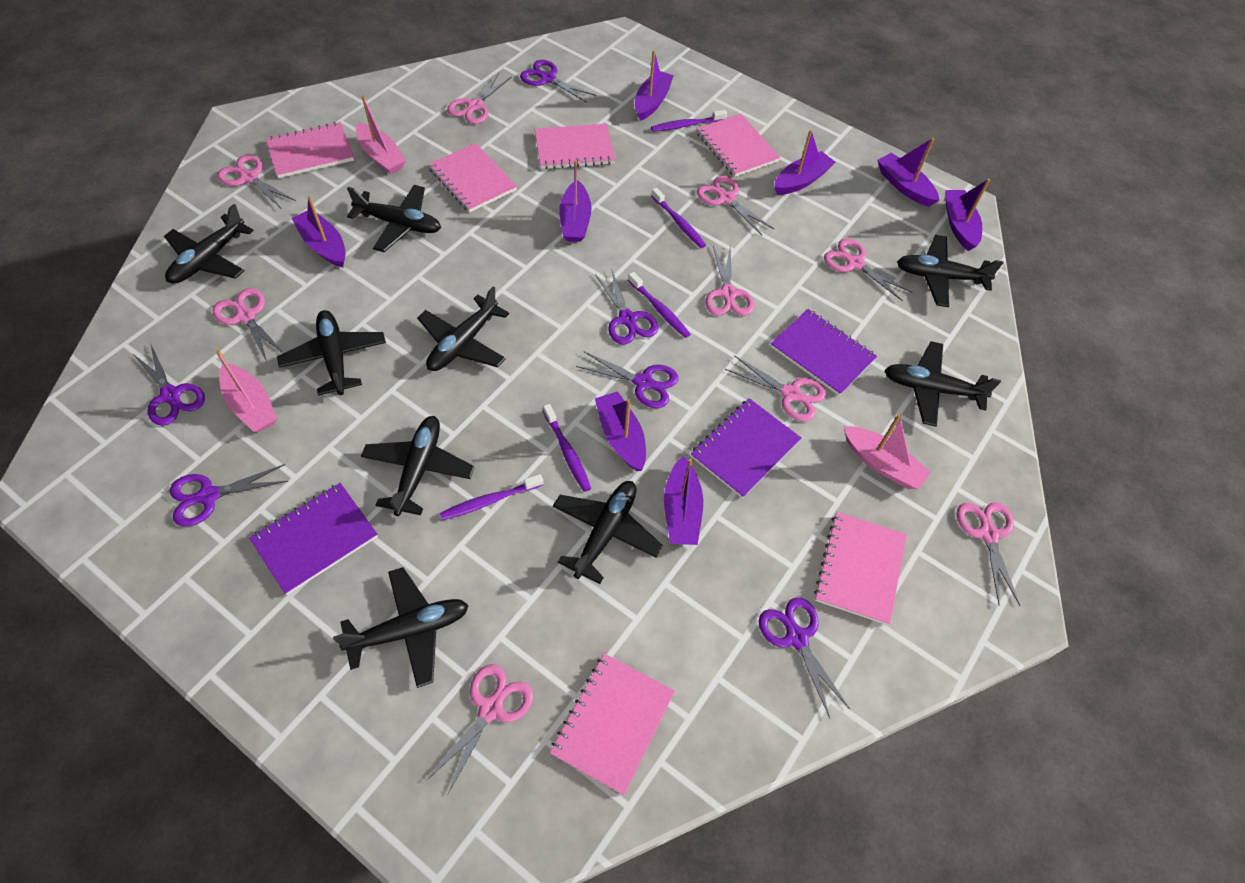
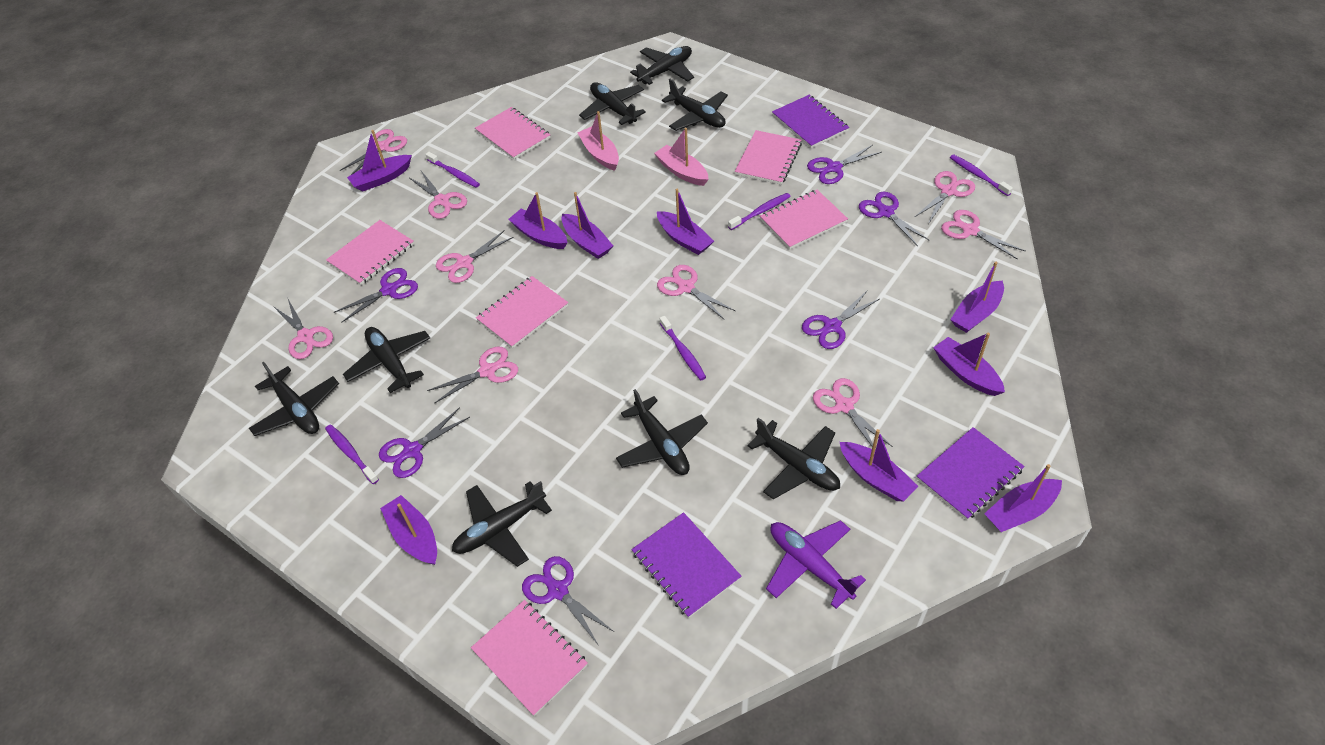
black plane: 9 -> 8
pink boat: 3 -> 2
purple boat: 8 -> 9
purple plane: 0 -> 1

